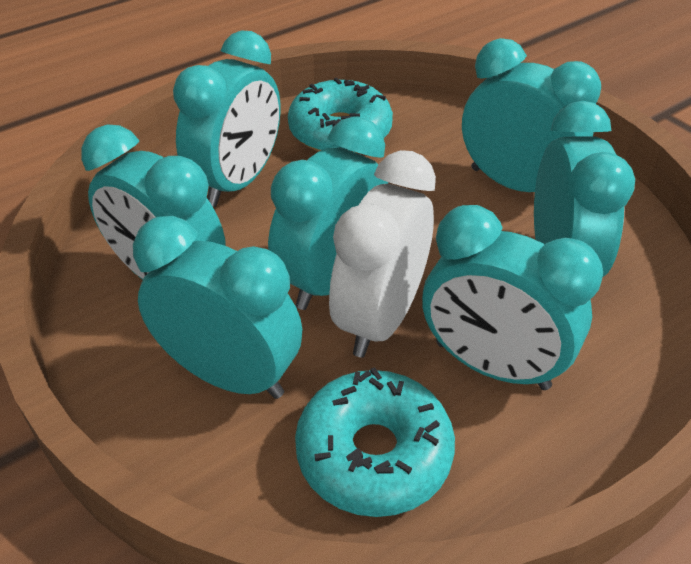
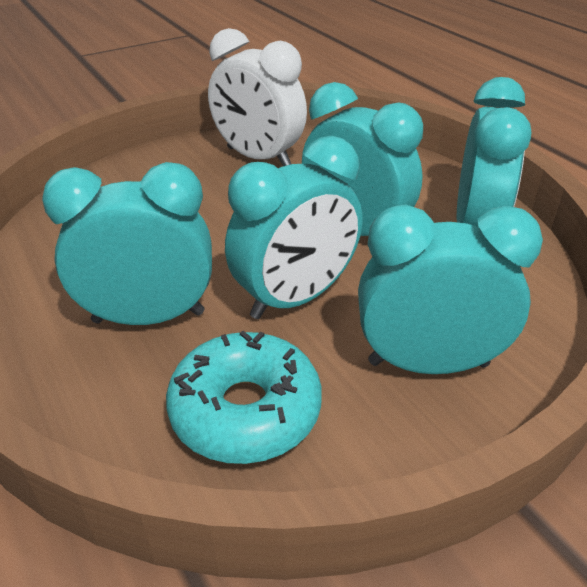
turquoise clock: 7 -> 5
turquoise donut: 2 -> 1

